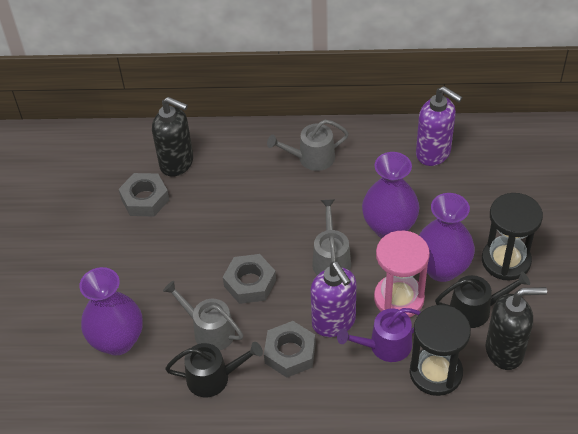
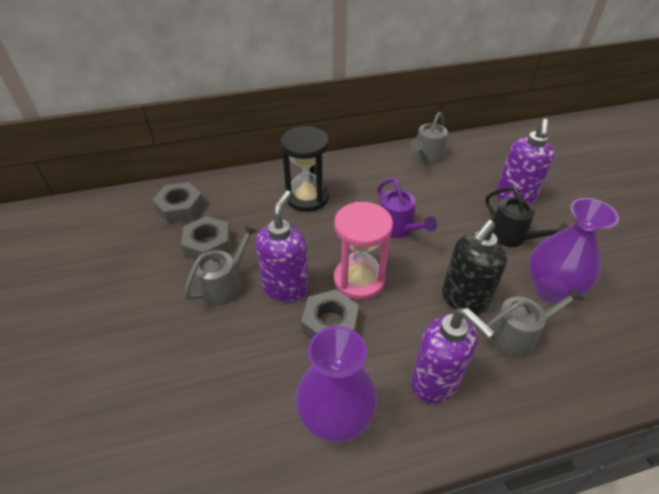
black hourglass: 2 -> 1
black soap dispenser: 2 -> 1
black watering can: 2 -> 1
purple soap dispenser: 2 -> 3
purple vase: 3 -> 2

